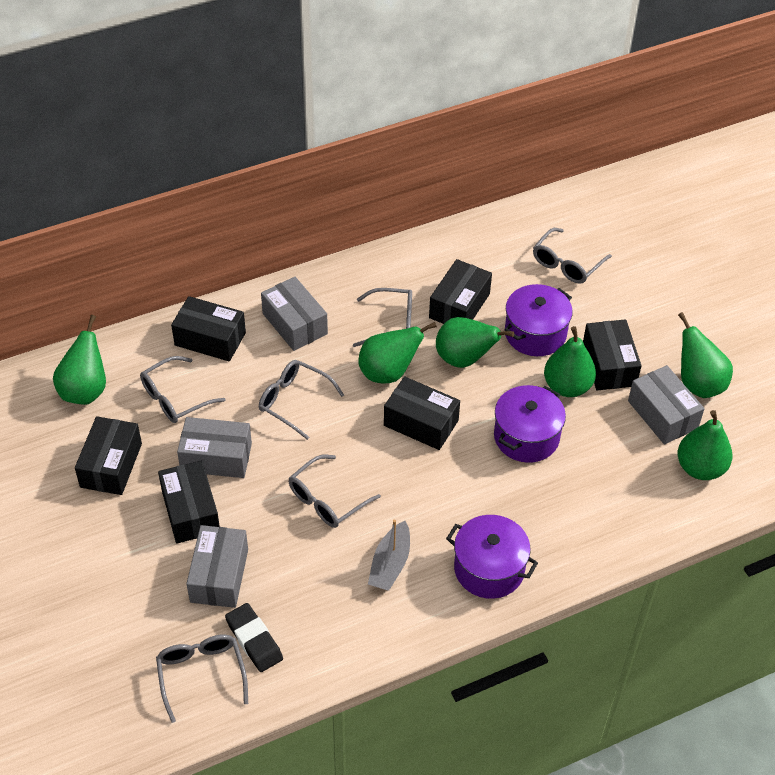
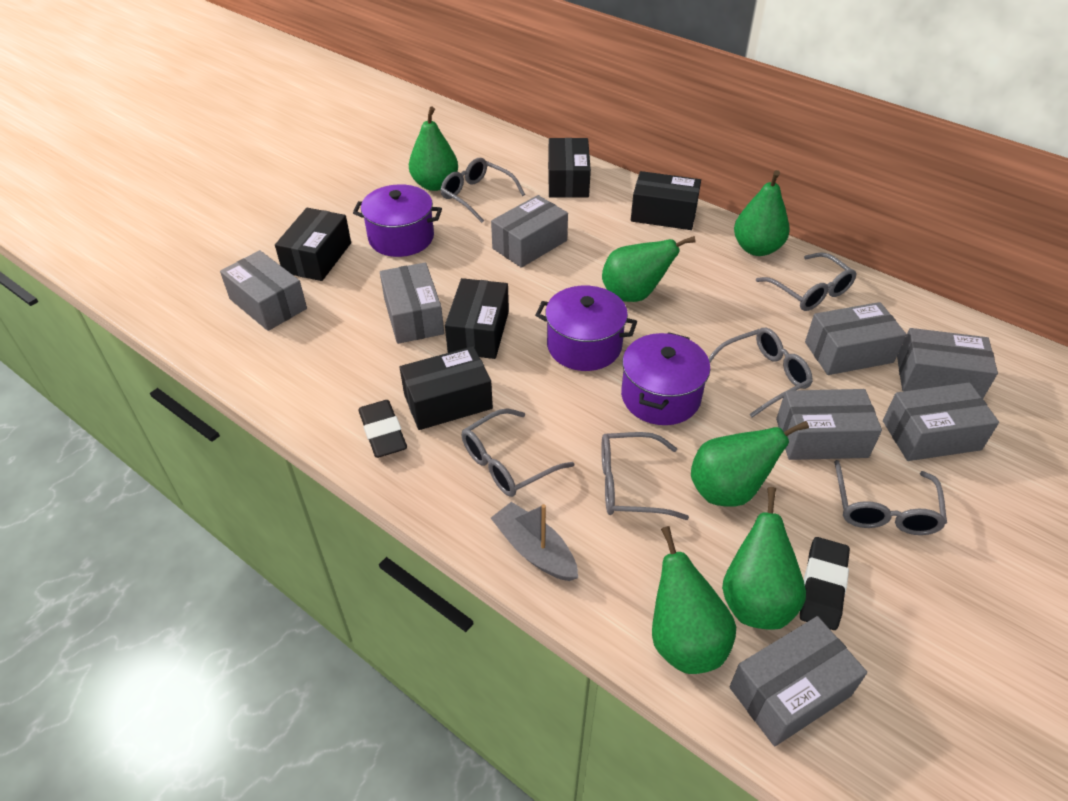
black box: 6 -> 5
black eraser: 1 -> 2
grey box: 4 -> 8

